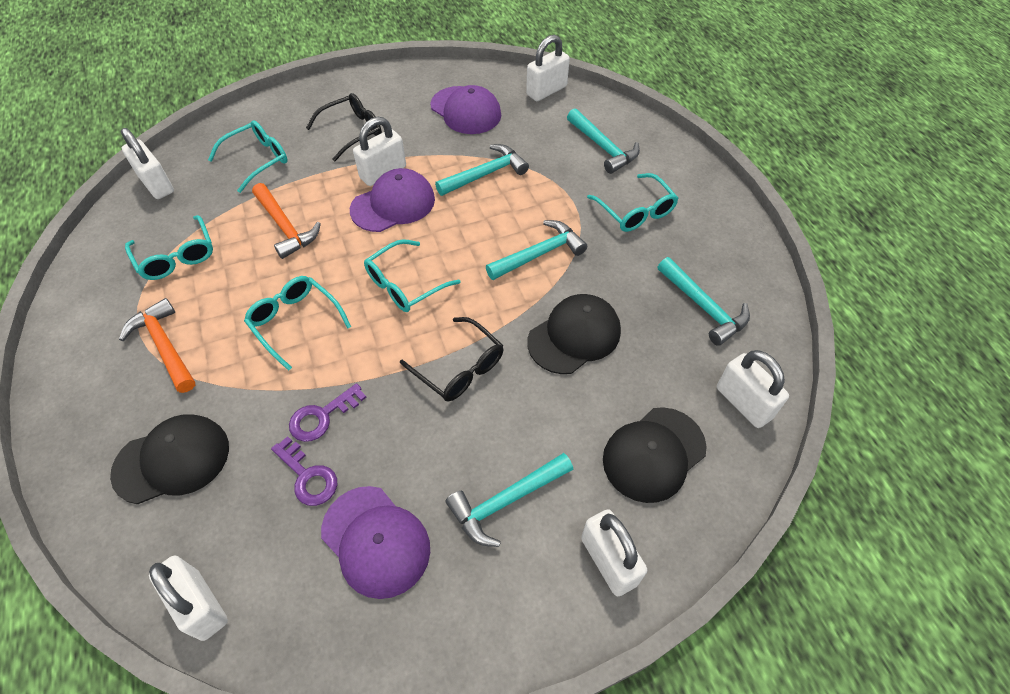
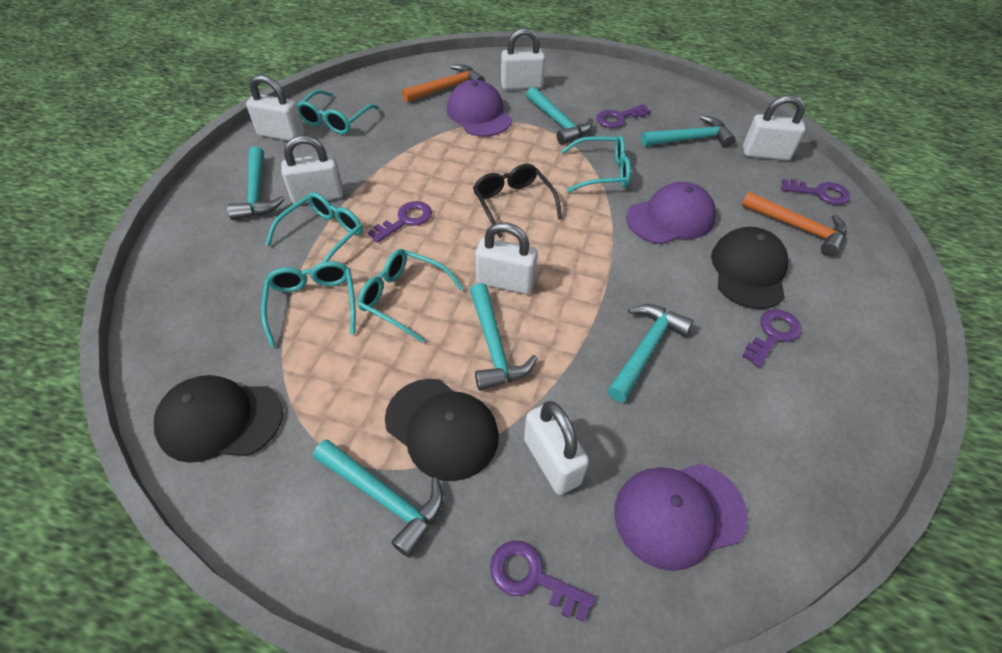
black glasses: 2 -> 1
purple key: 2 -> 5
turquoise hammer: 5 -> 6

